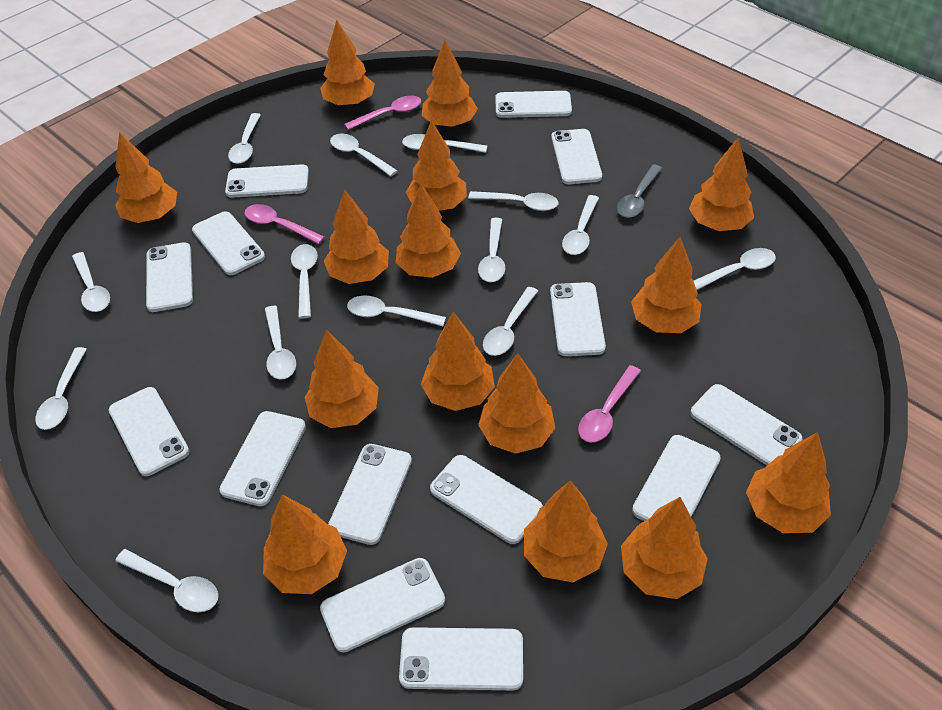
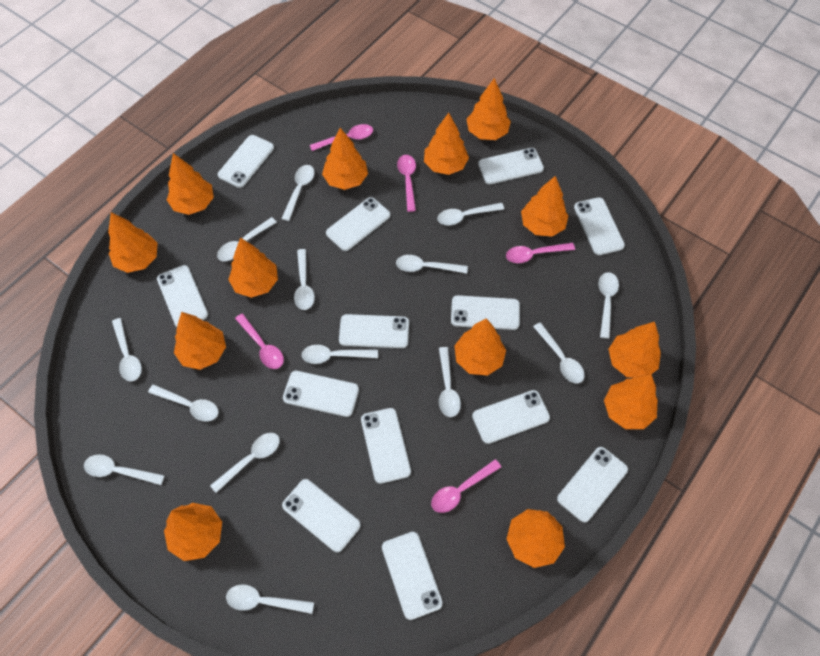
grey spoon: 1 -> 0
orange tree: 15 -> 13
pink spoon: 3 -> 5
white phone: 14 -> 13

